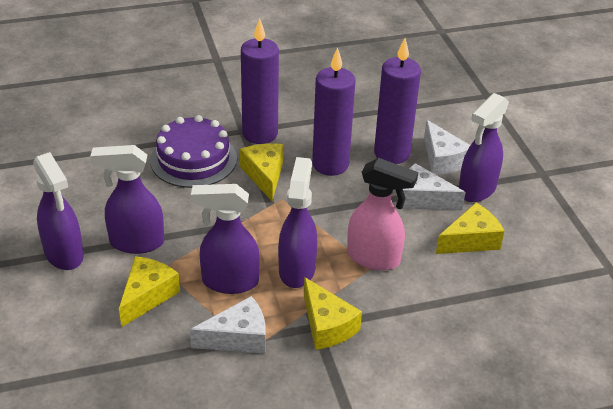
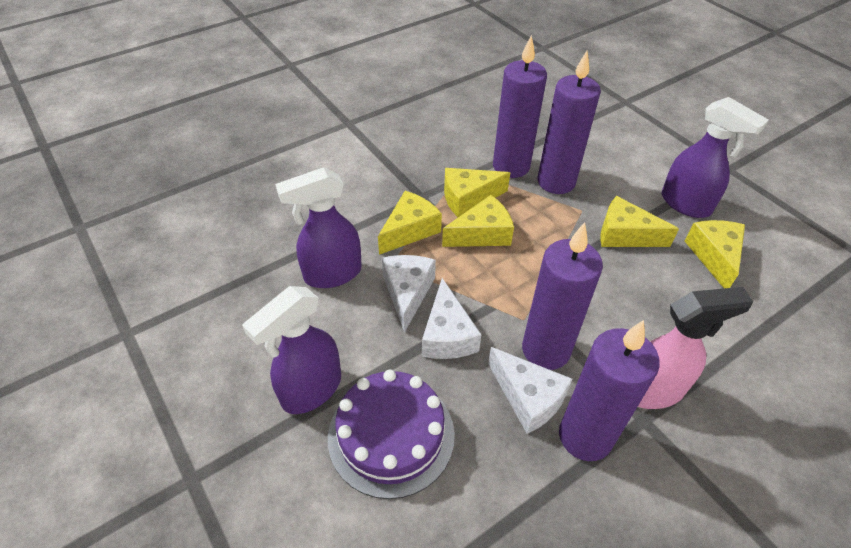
purple candle: 3 -> 4
purple spray bottle: 5 -> 3
yellow cheese: 4 -> 5

